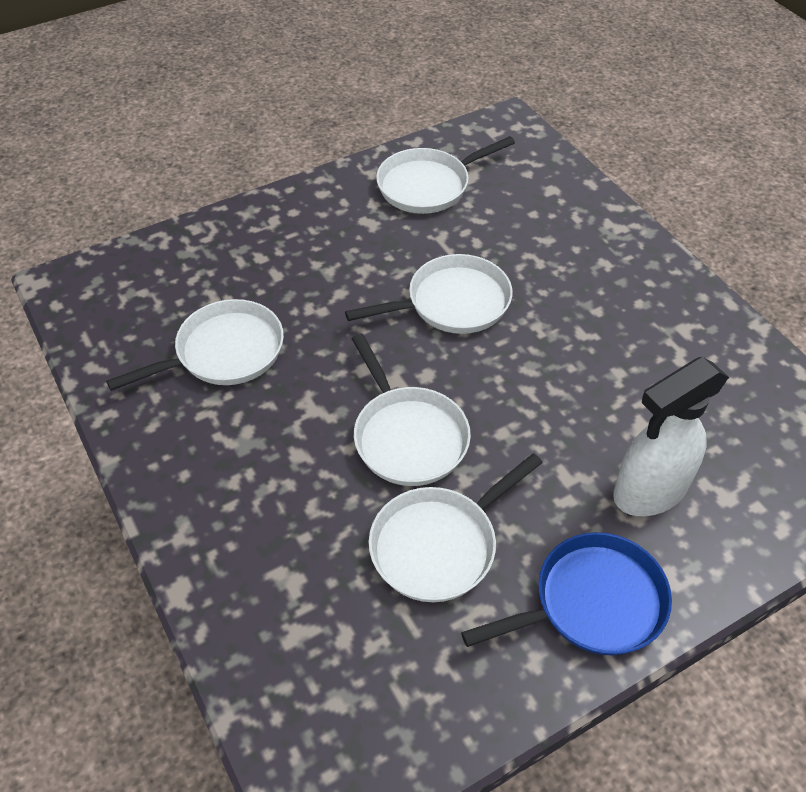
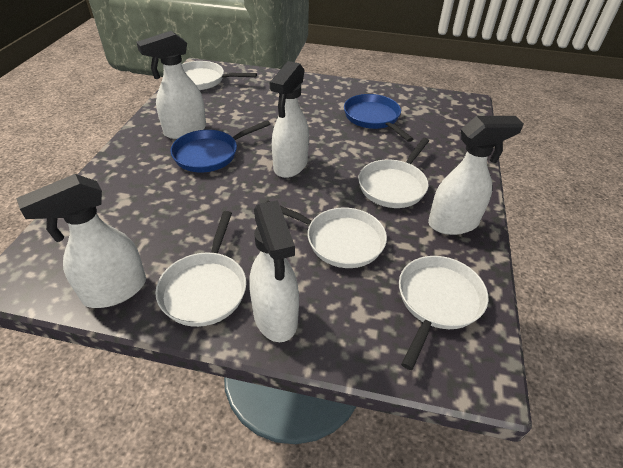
blue pan: 1 -> 2
white spray bottle: 1 -> 5

